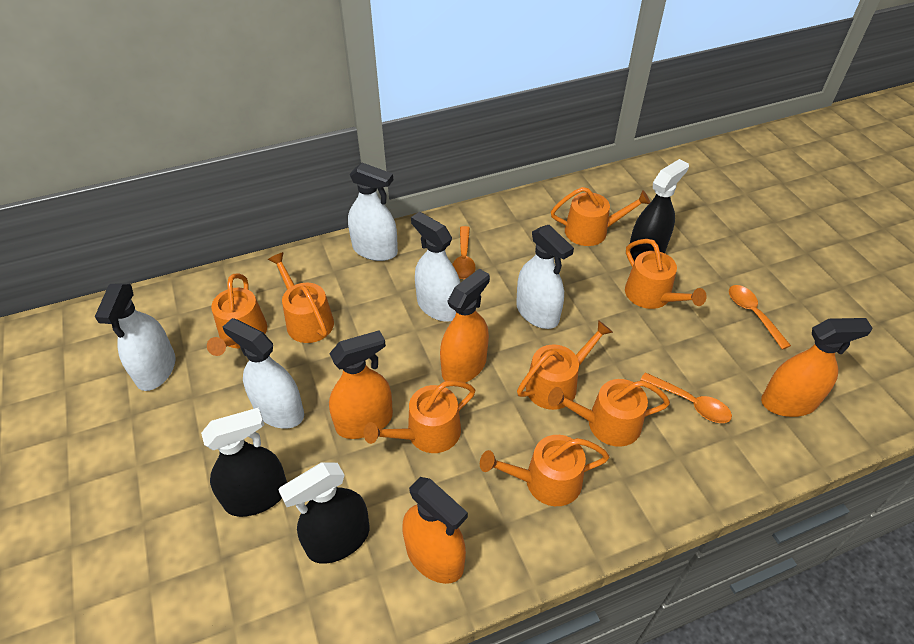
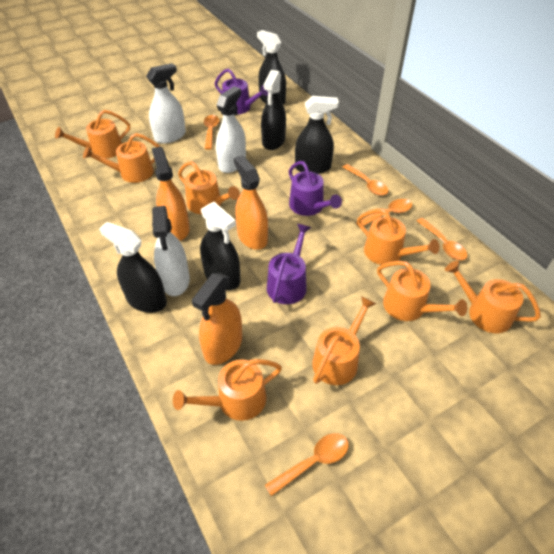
black spray bottle: 3 -> 5
orange spoon: 3 -> 5
orange spray bottle: 4 -> 3
purple watering can: 0 -> 3
white spray bottle: 5 -> 3

